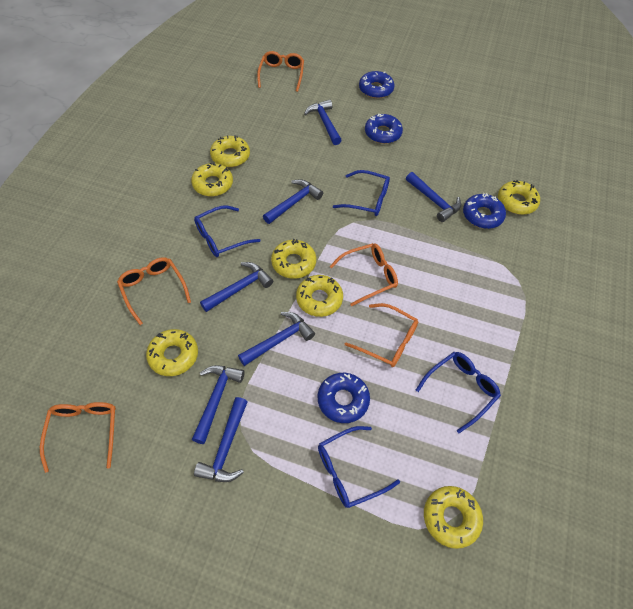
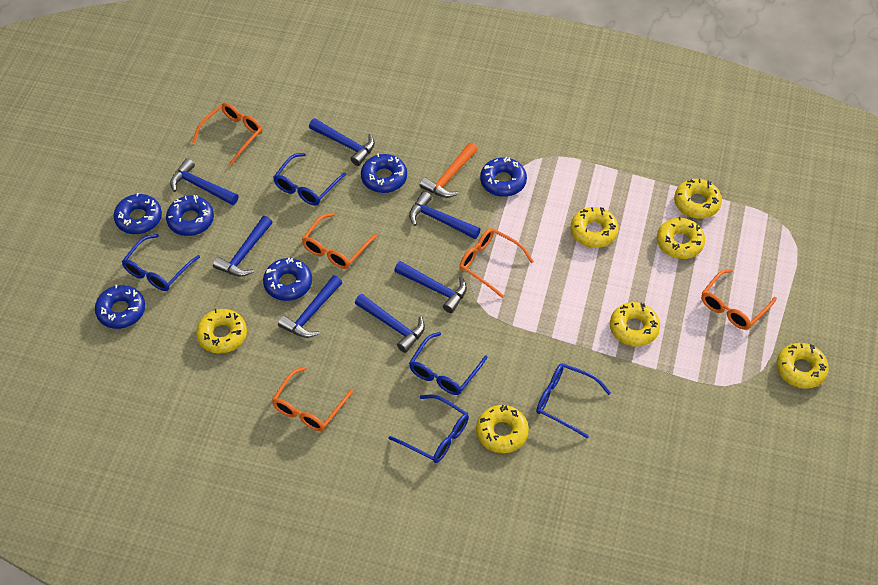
blue donut: 4 -> 6
blue glasses: 4 -> 5
orange hammer: 0 -> 1

